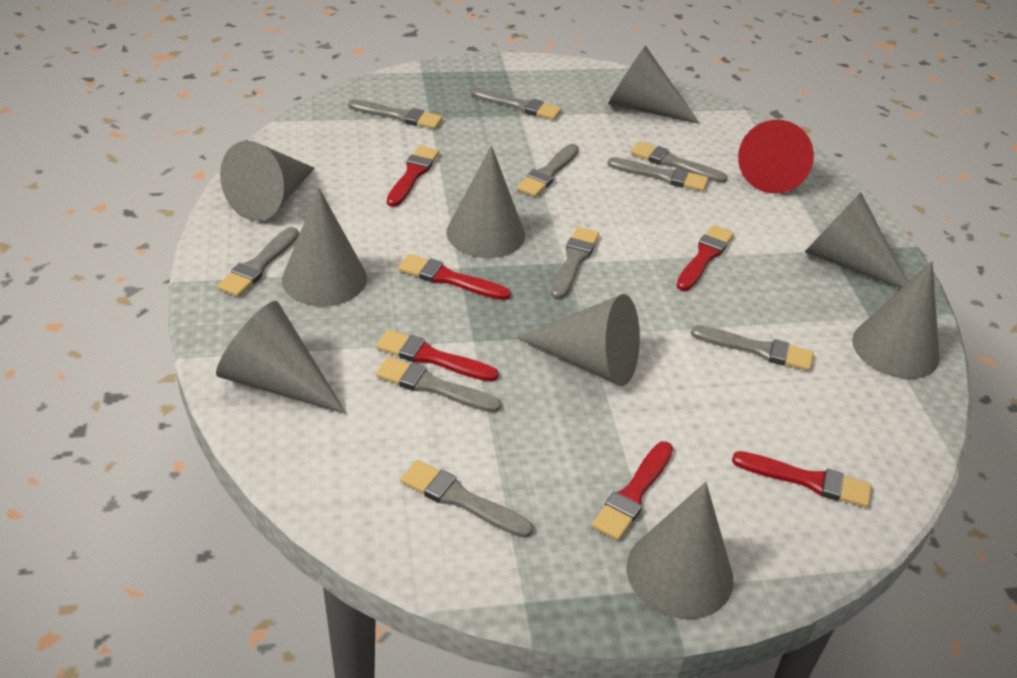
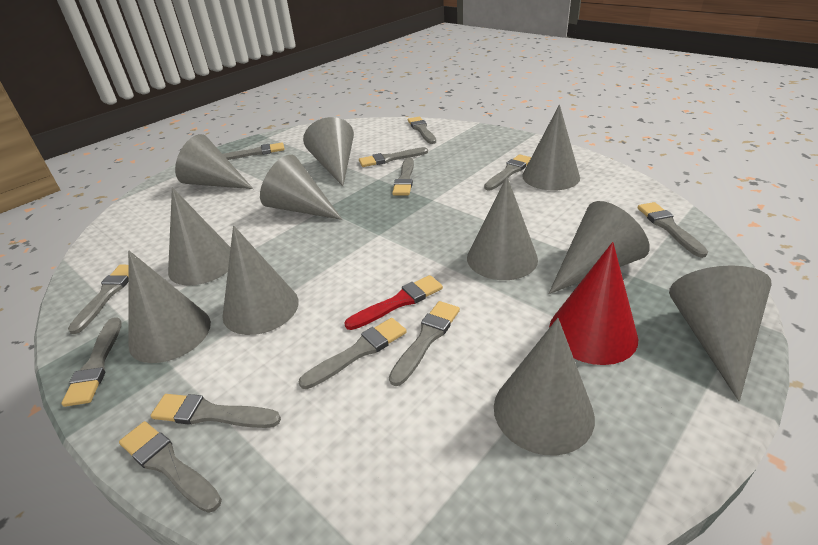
grey brush: 10 -> 12
grey cone: 9 -> 11
red brush: 6 -> 1

